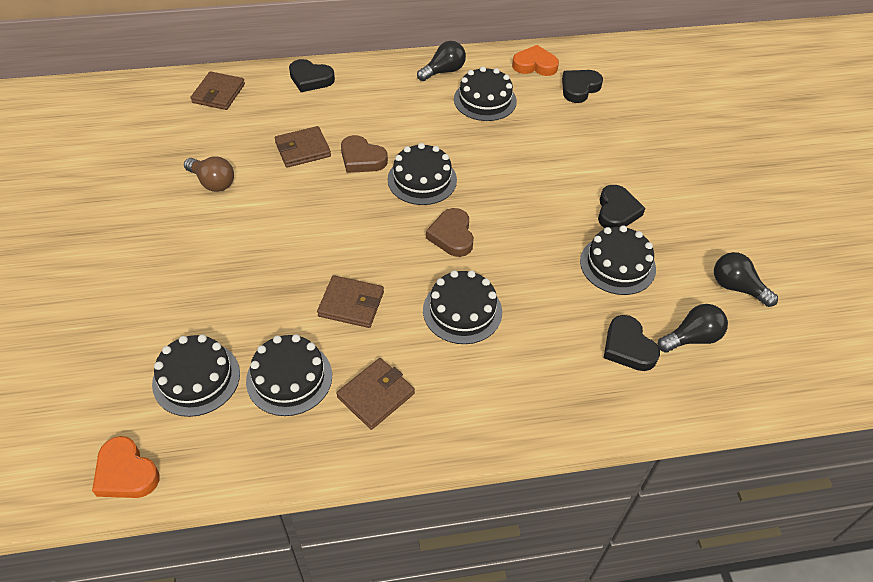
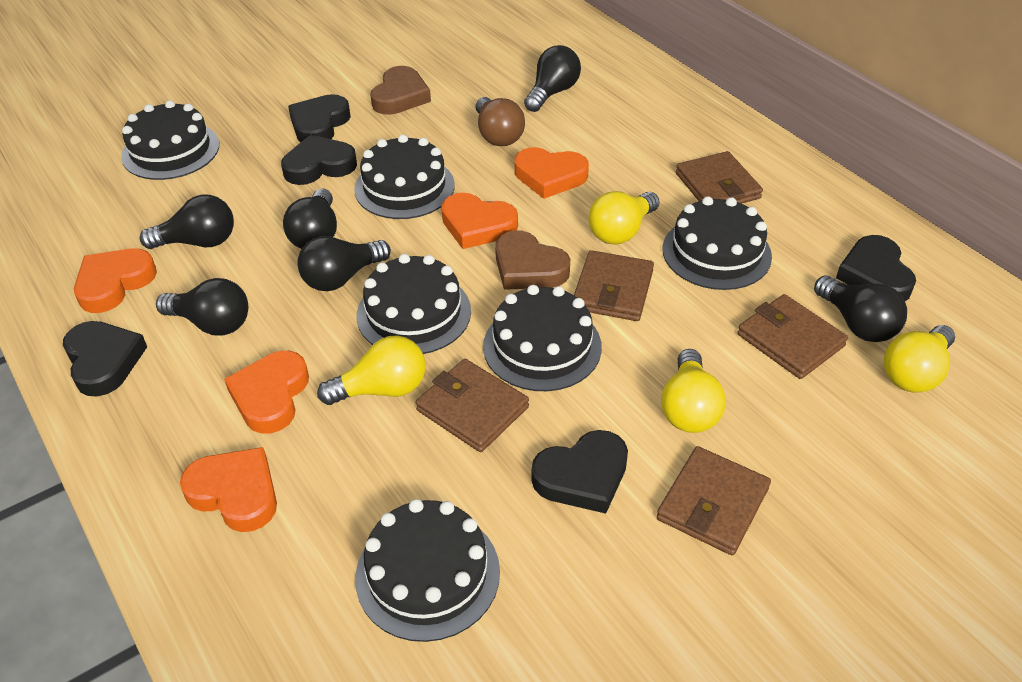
black heart: 4 -> 5
black light bulb: 3 -> 6
brown wallet: 4 -> 5
orange heart: 2 -> 5
yellow light bulb: 0 -> 4

